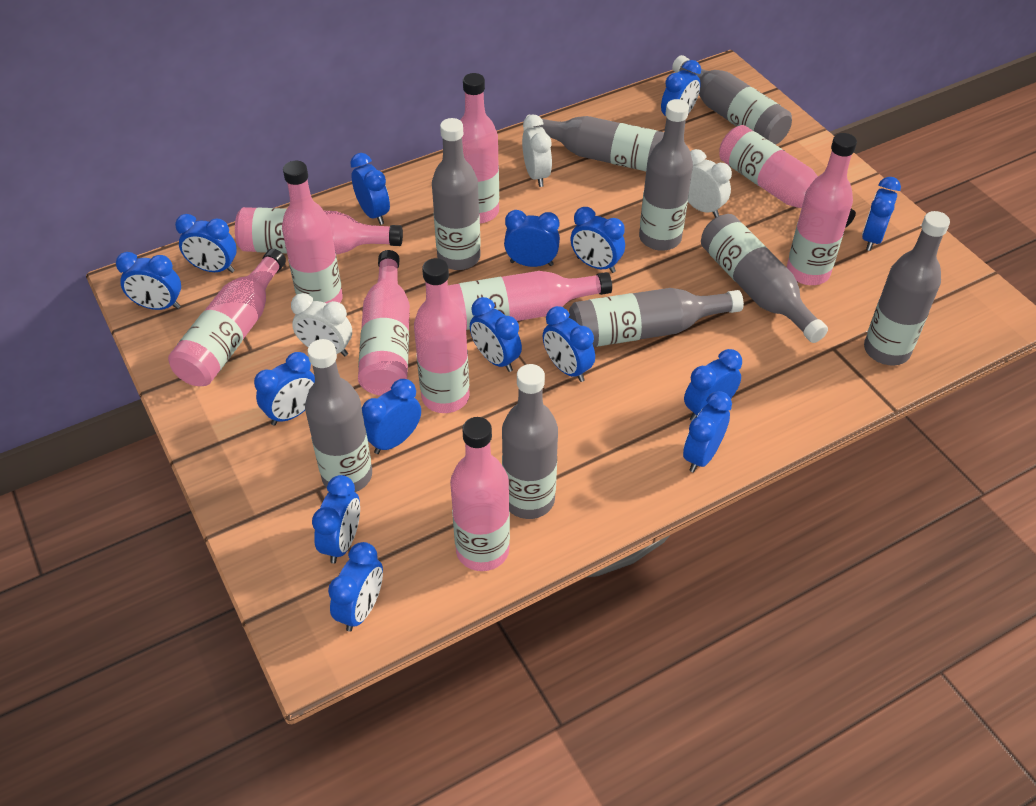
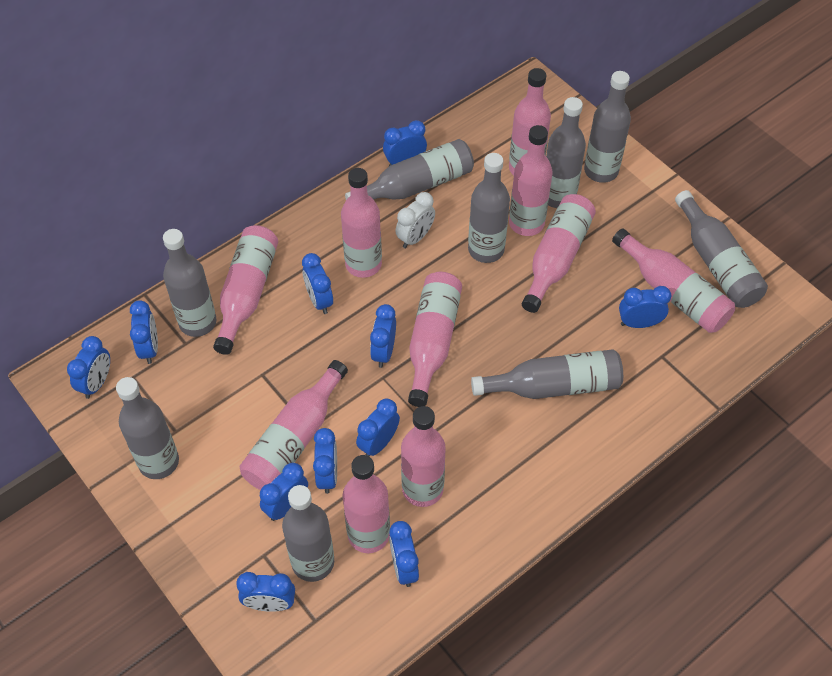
blue clock: 15 -> 11
white clock: 3 -> 1

